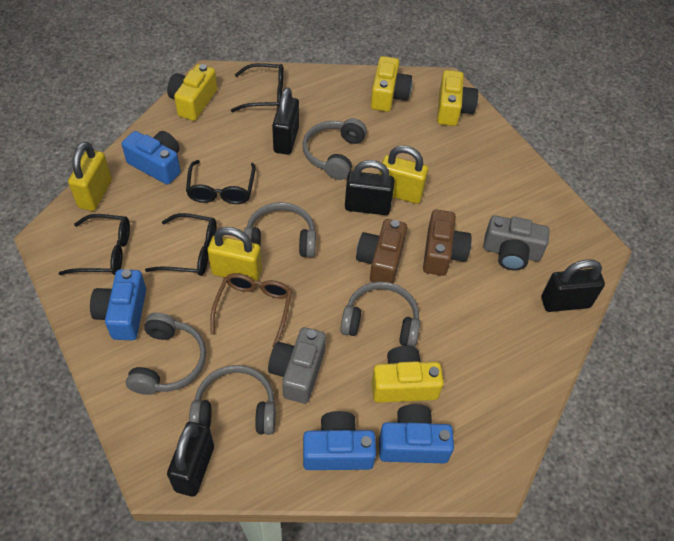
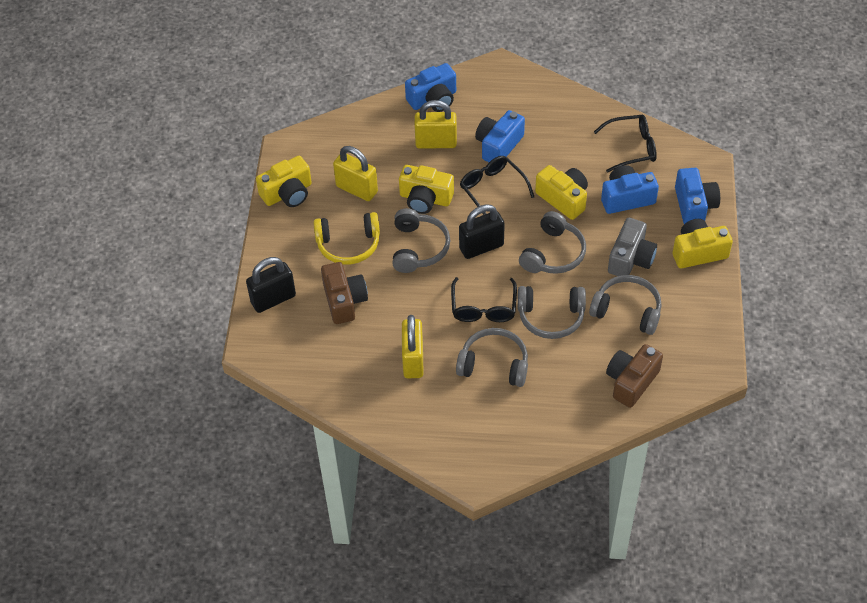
black glasses: 4 -> 3
black padlock: 4 -> 2
brown glasses: 1 -> 0
grey camera: 2 -> 1
yellow headphones: 0 -> 1

